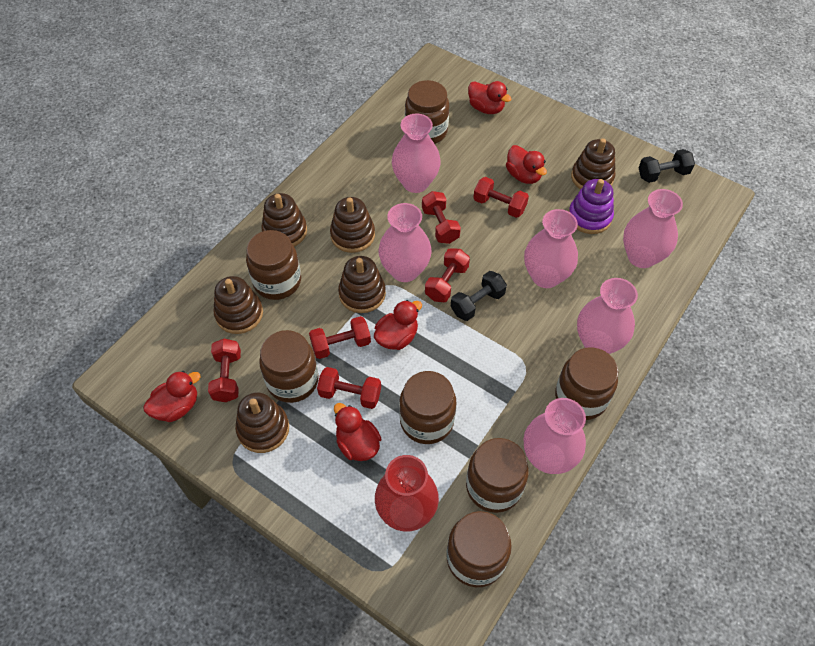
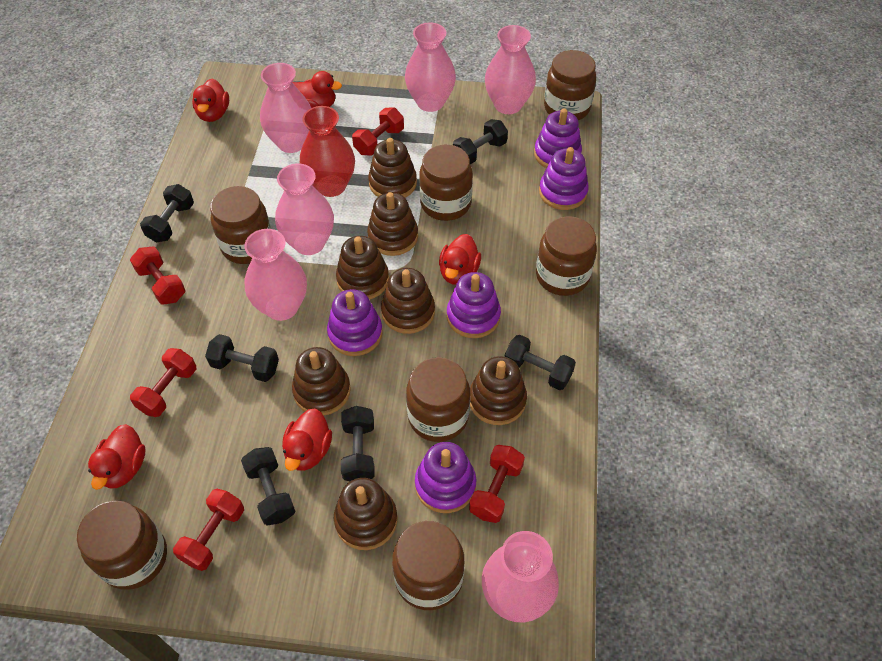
black dumbbell: 2 -> 6
brown stacking toy: 6 -> 7
purple stacking toy: 1 -> 5
red dumbbell: 6 -> 5

